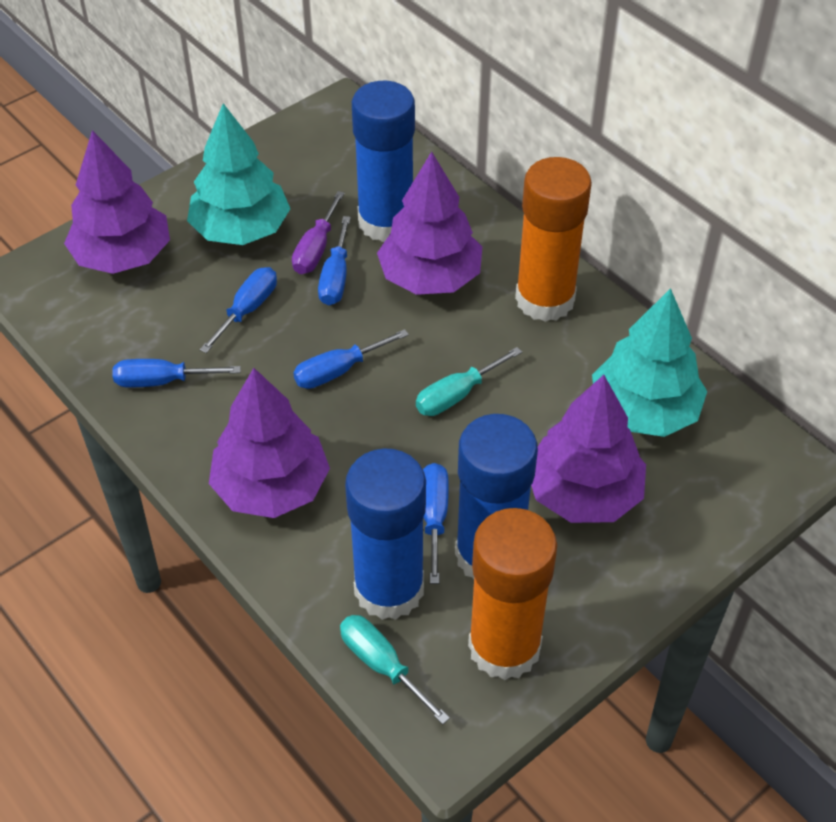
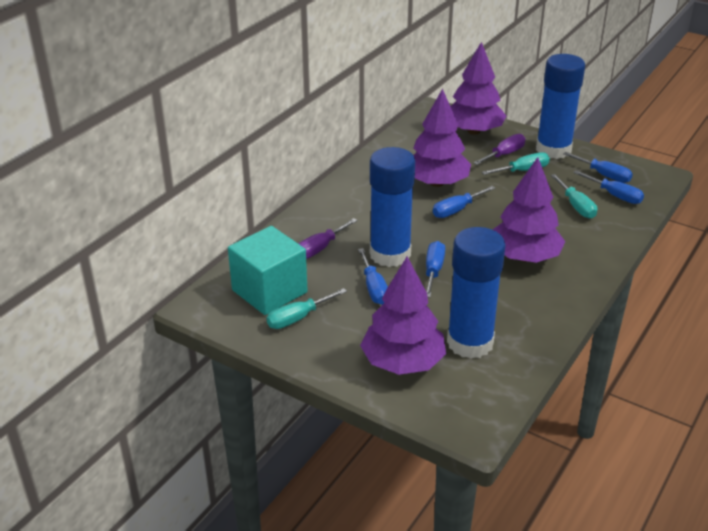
orange glue stick: 2 -> 0
purple screwdriver: 1 -> 2
turquoise cube: 0 -> 1
turquoise screwdriver: 2 -> 3
turquoise tree: 2 -> 0

